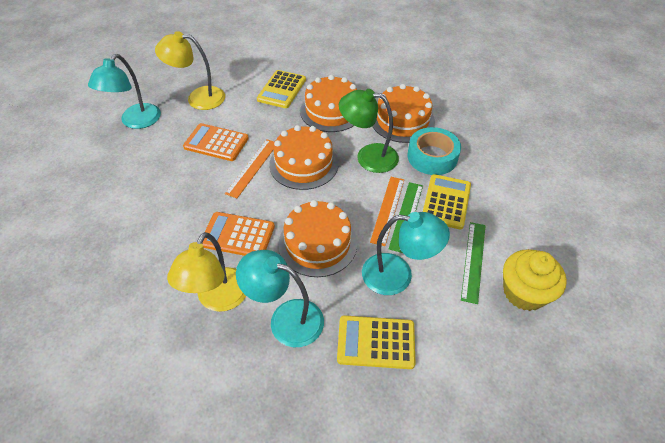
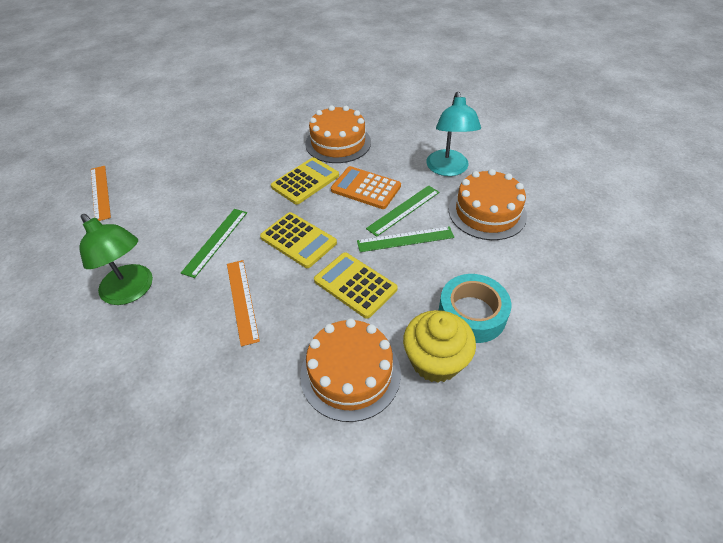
green ruler: 2 -> 3
orange cake: 4 -> 3
orange calculator: 2 -> 1
turquoise lamp: 3 -> 1
yellow lamp: 2 -> 0

